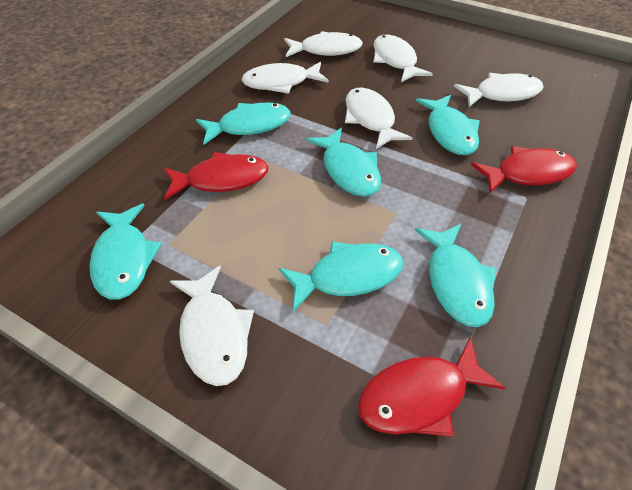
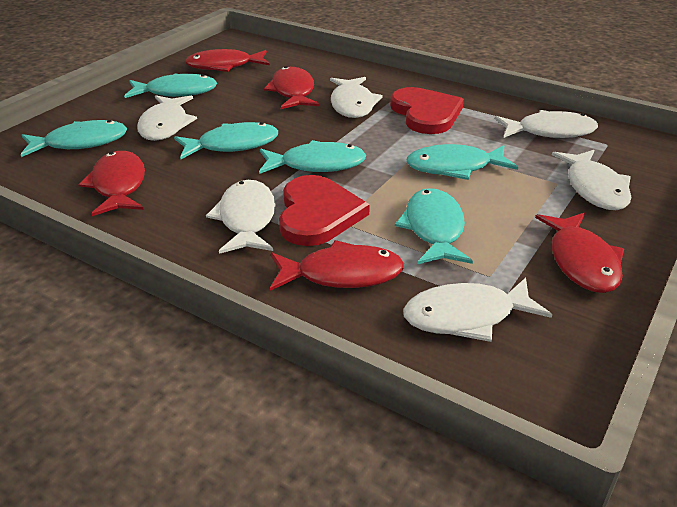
red fish: 3 -> 5
red heart: 0 -> 2

